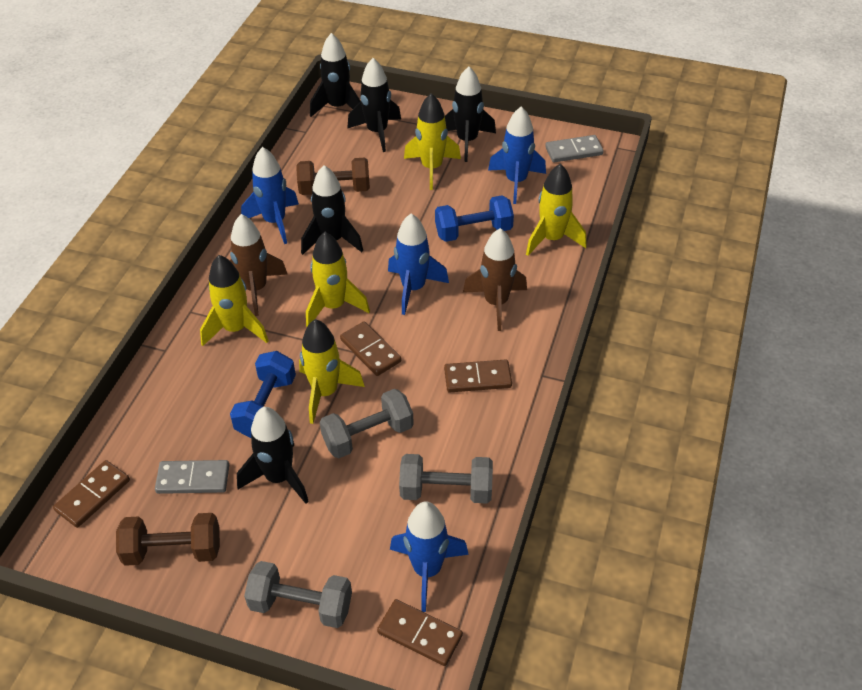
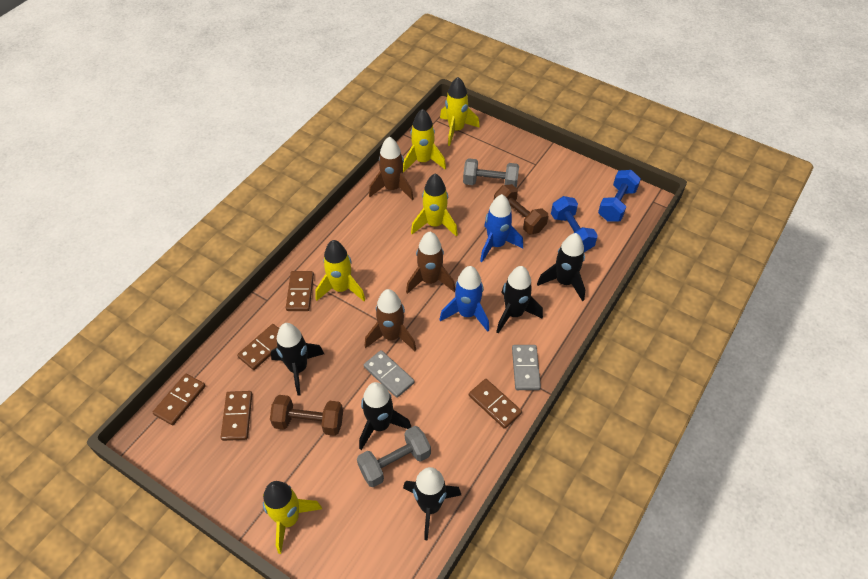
blue rocket: 4 -> 2
brown domino: 4 -> 5
brown rocket: 2 -> 3
grey dumbbell: 3 -> 2

